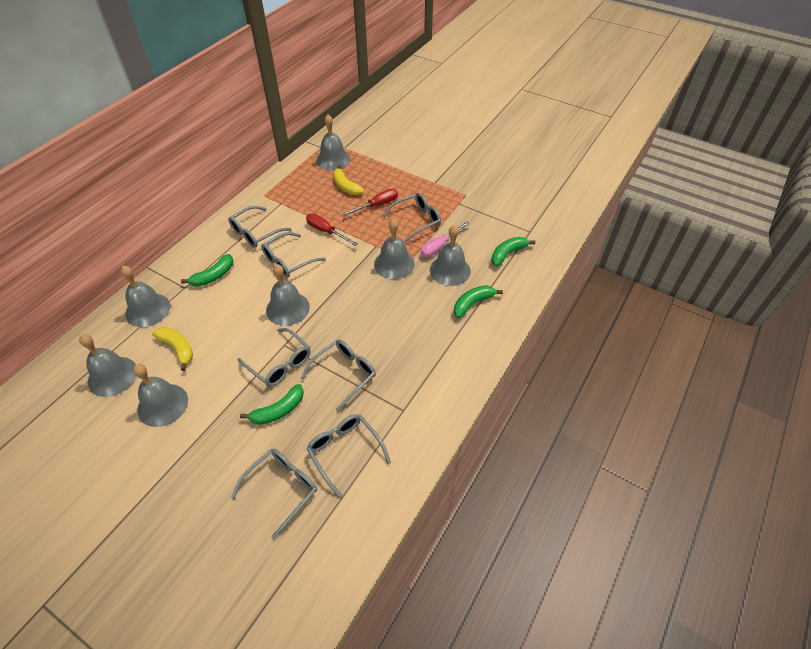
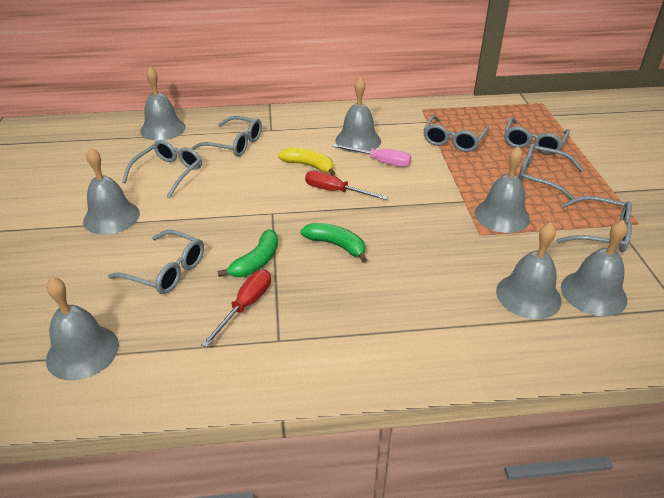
green banana: 4 -> 2
yellow banana: 2 -> 1

